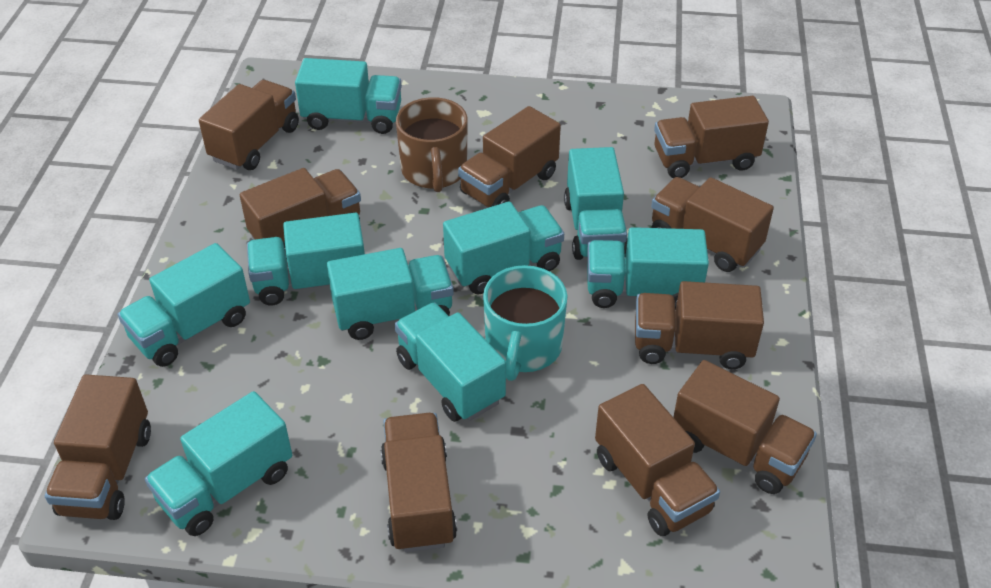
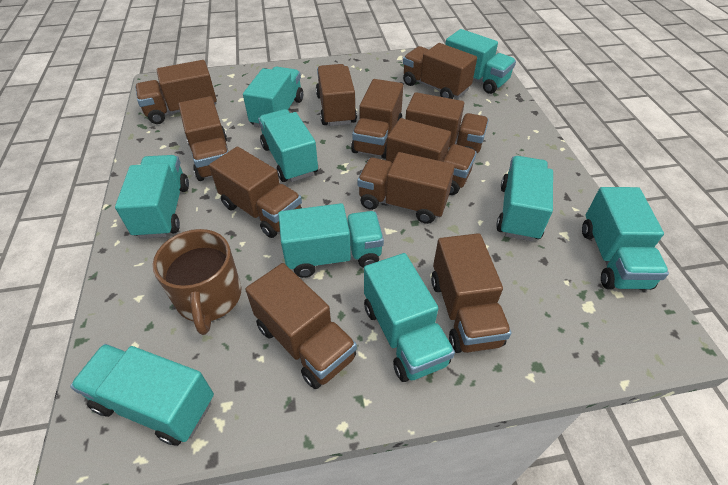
brown truck: 10 -> 11
turquoise mug: 1 -> 0

